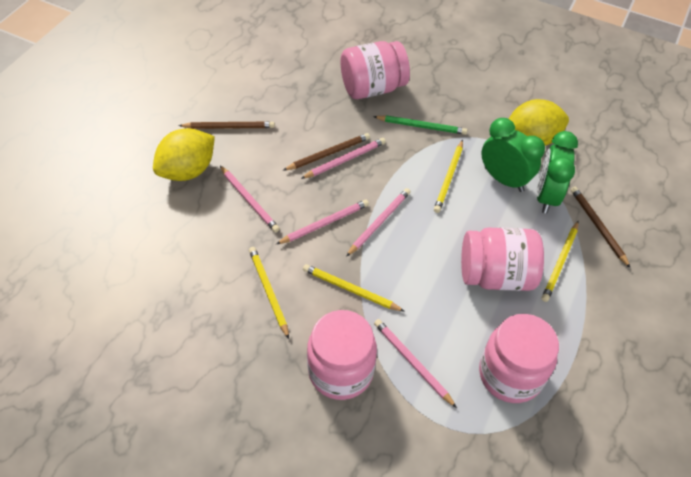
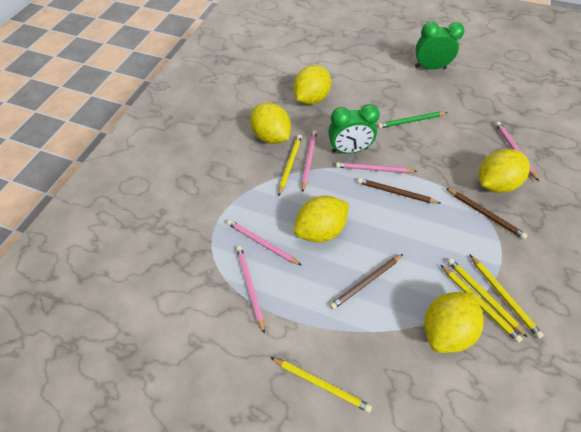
pink jar: 4 -> 0
yellow lemon: 2 -> 5
yellow pencil: 4 -> 5

